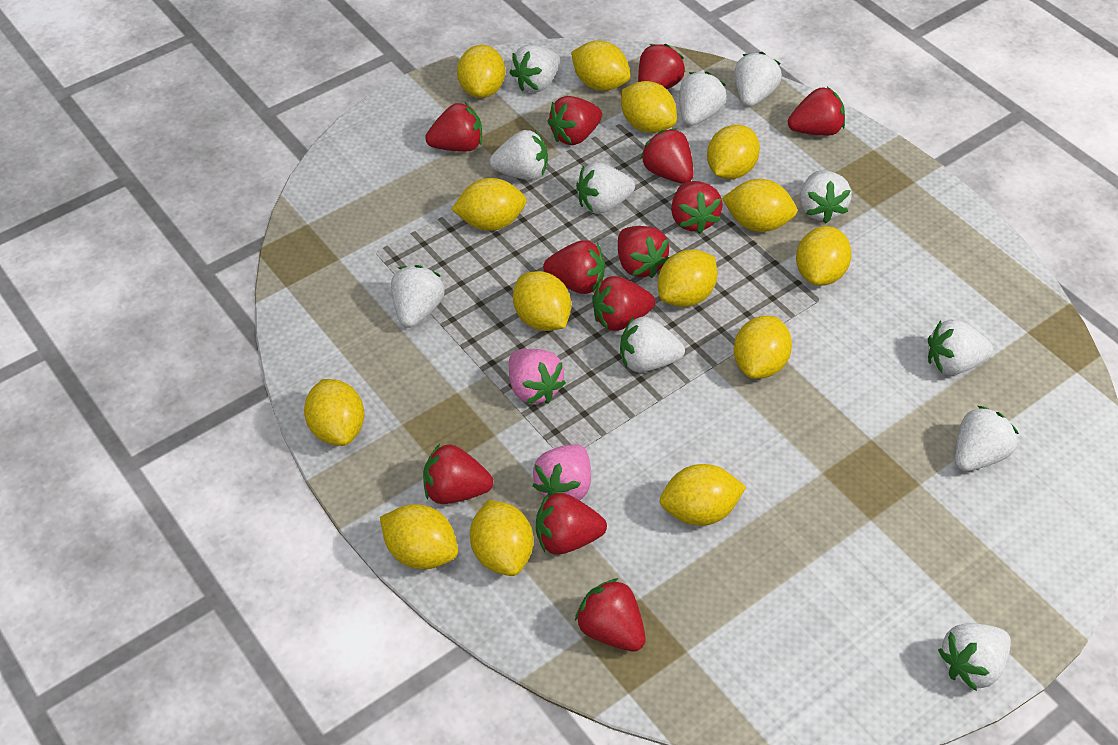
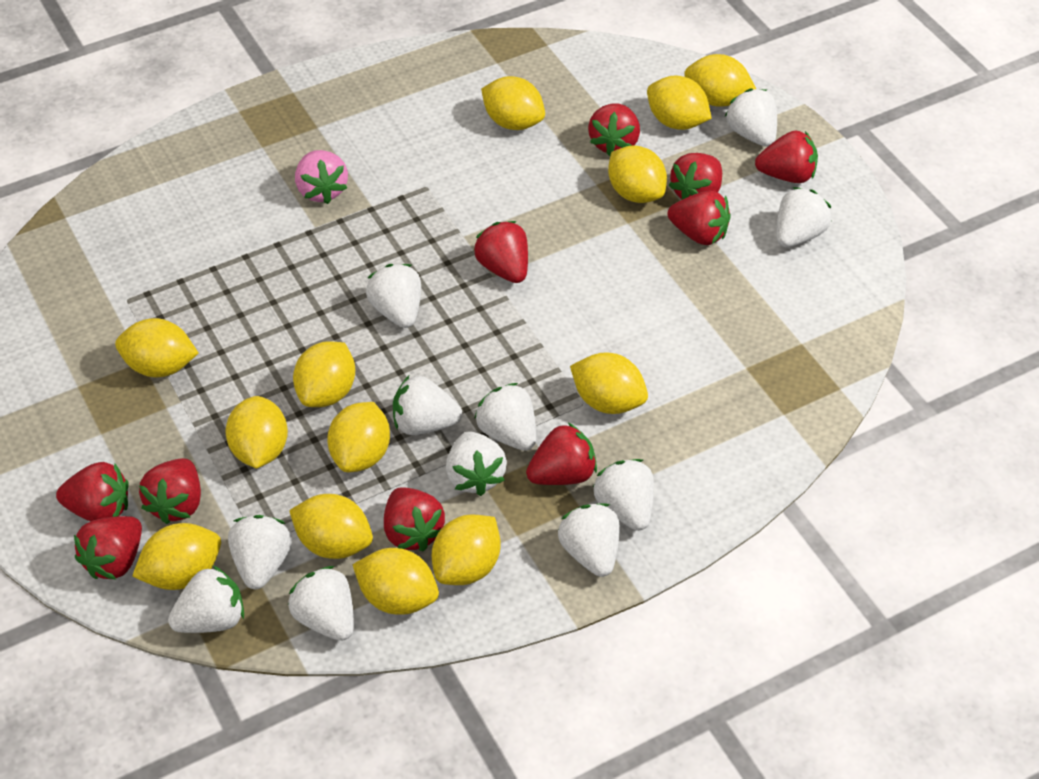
pink strawberry: 2 -> 1
red strawberry: 12 -> 10
yellow lemon: 14 -> 13

